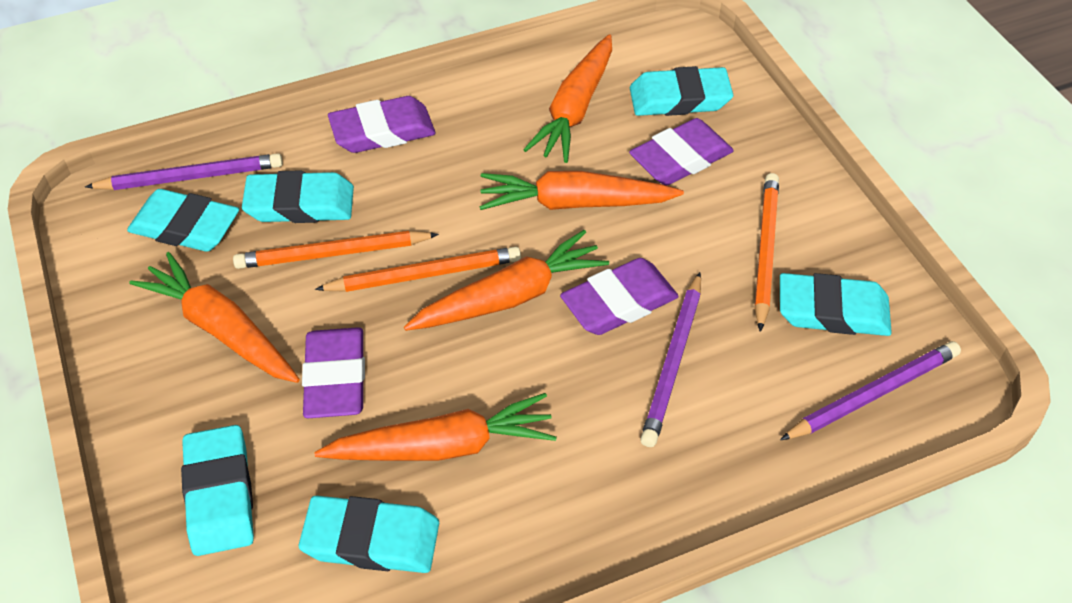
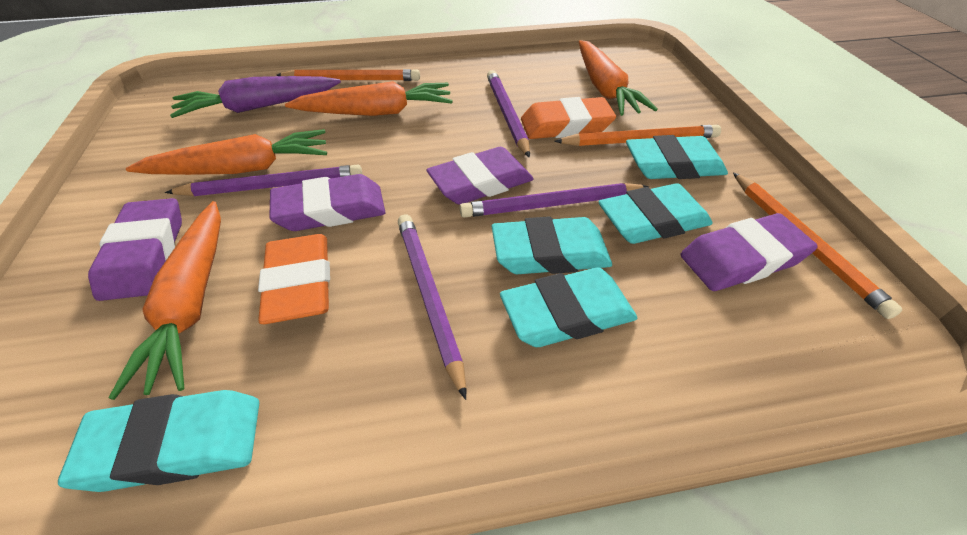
orange carrot: 5 -> 4
orange eraser: 0 -> 2
purple carrot: 0 -> 1
purple pencil: 3 -> 4
turquoise eraser: 6 -> 5

